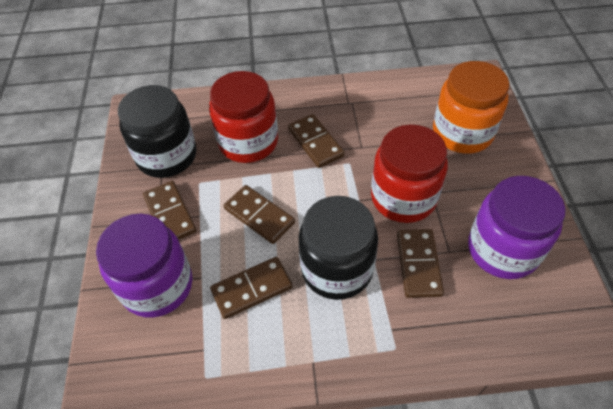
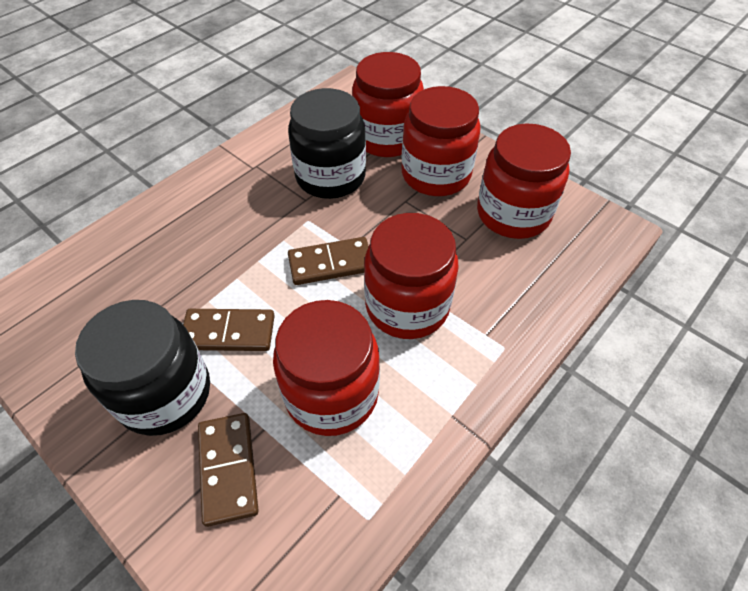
brown domino: 5 -> 3
orange jar: 1 -> 0
purple jar: 2 -> 0
red jar: 2 -> 5

